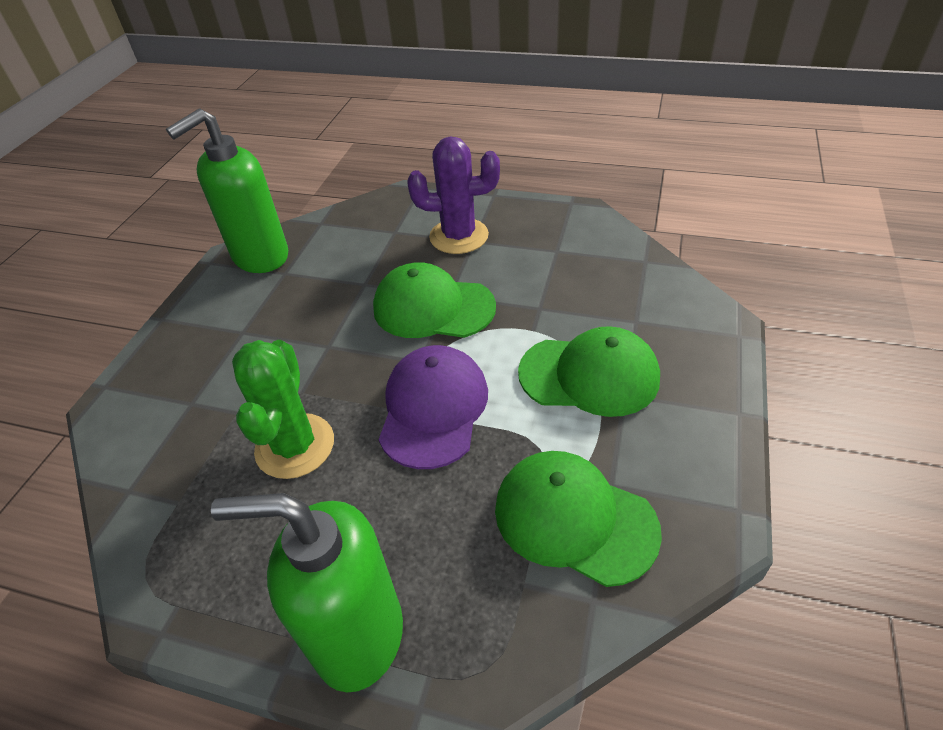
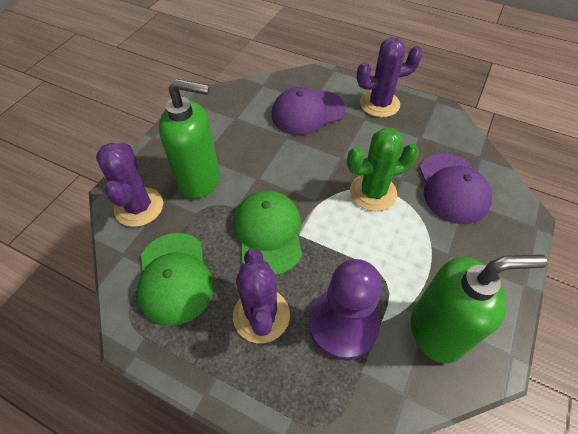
green cap: 3 -> 2
purple cactus: 1 -> 3
purple cap: 1 -> 2
purple pawn: 0 -> 1

